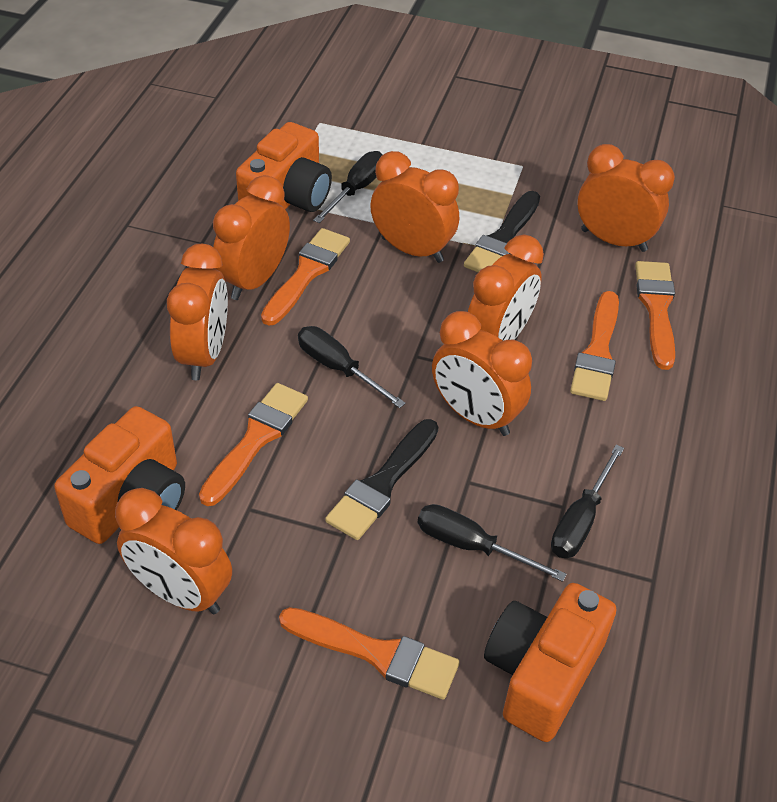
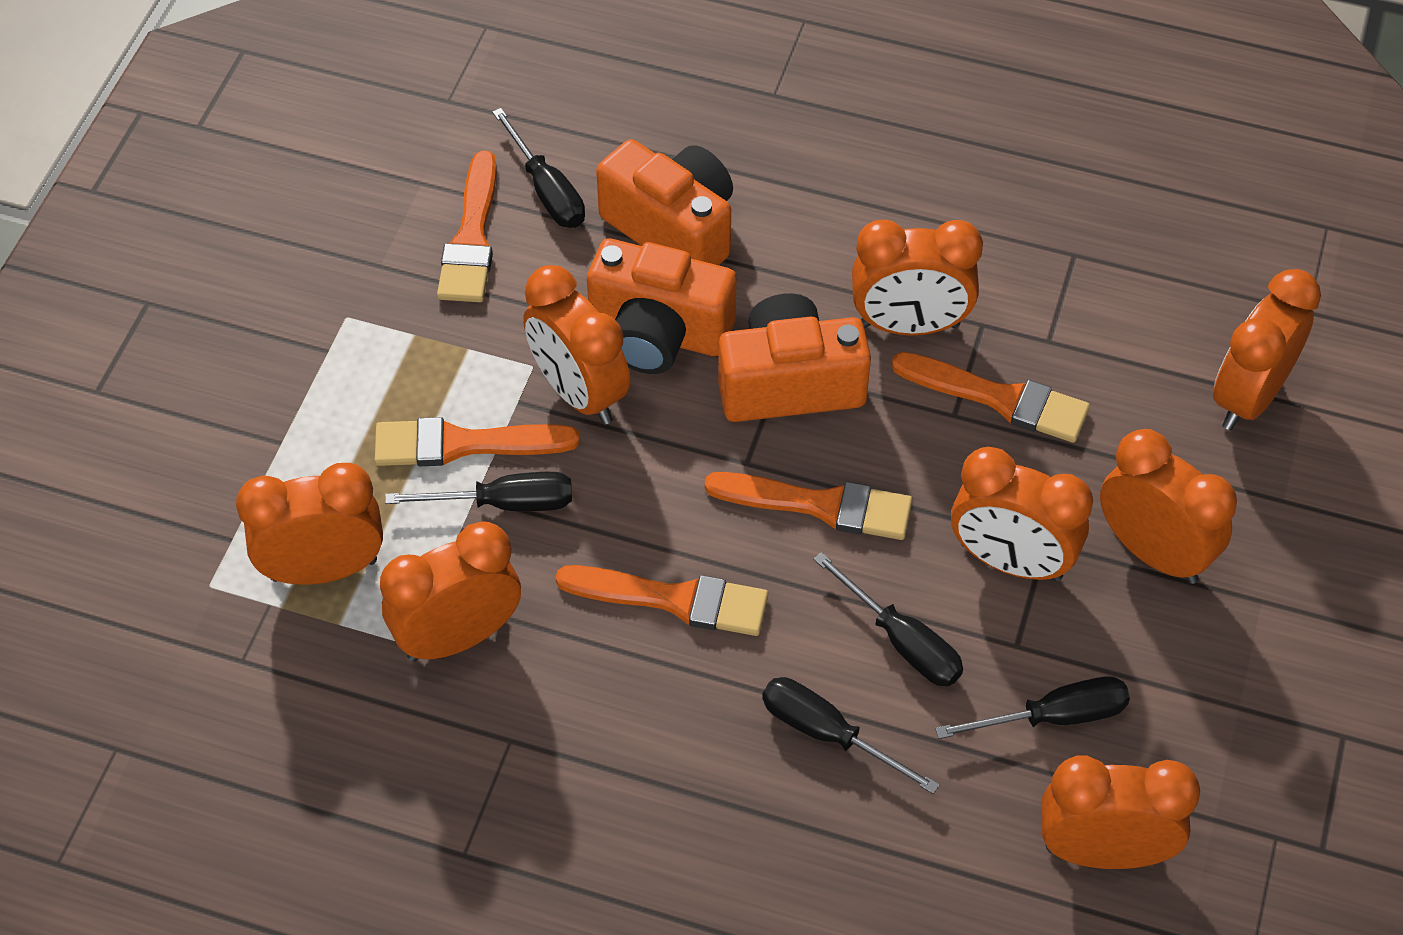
black brush: 2 -> 0
black screwdriver: 4 -> 5
orange clock: 7 -> 8

